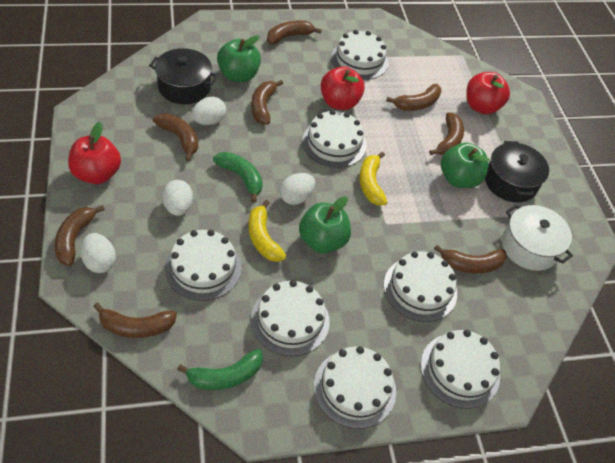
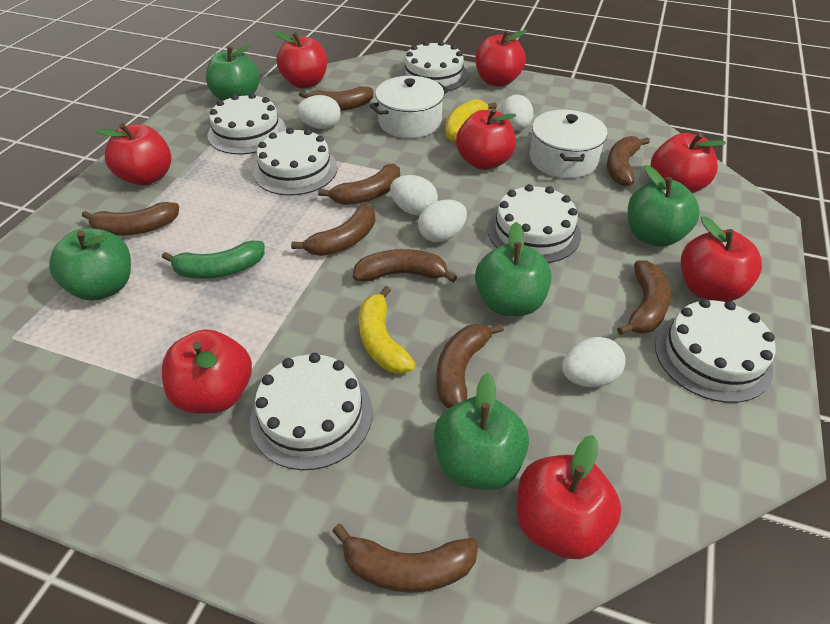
black pot: 2 -> 0
brown banana: 8 -> 9
green apple: 3 -> 5
green banana: 2 -> 1
red apple: 3 -> 8
white cake: 7 -> 6
white egg: 4 -> 5
white pot: 1 -> 2

